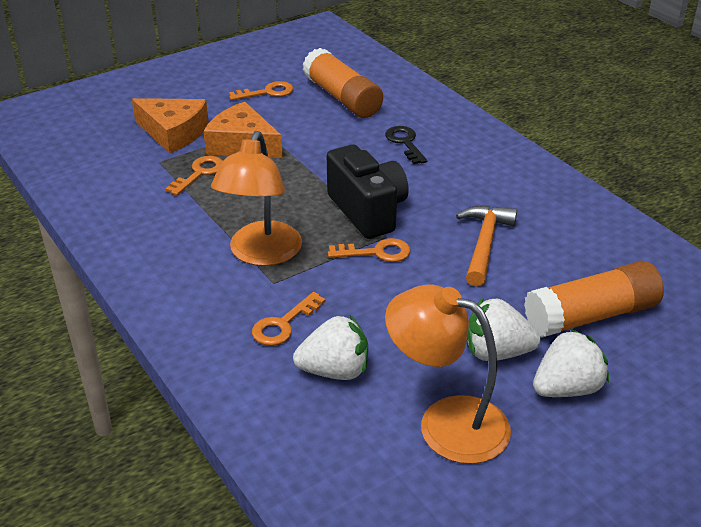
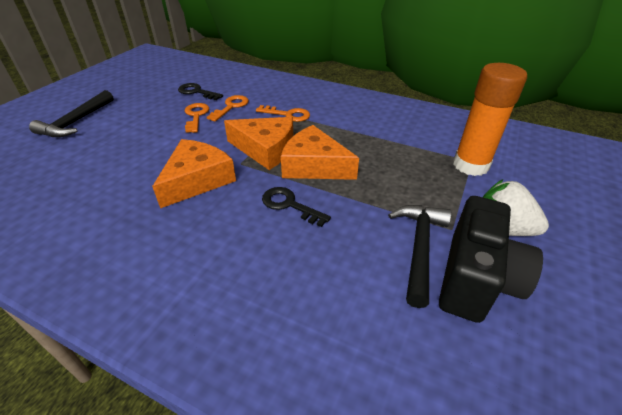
black hammer: 0 -> 2
black key: 1 -> 2
orange cheese: 2 -> 3
orange glue stick: 2 -> 1
orange hammer: 1 -> 0
orange key: 4 -> 3
orange lamp: 2 -> 0
white strawberry: 3 -> 1

